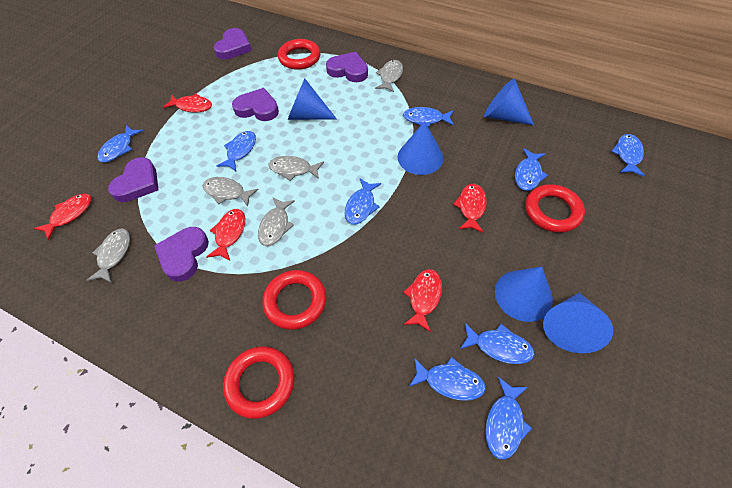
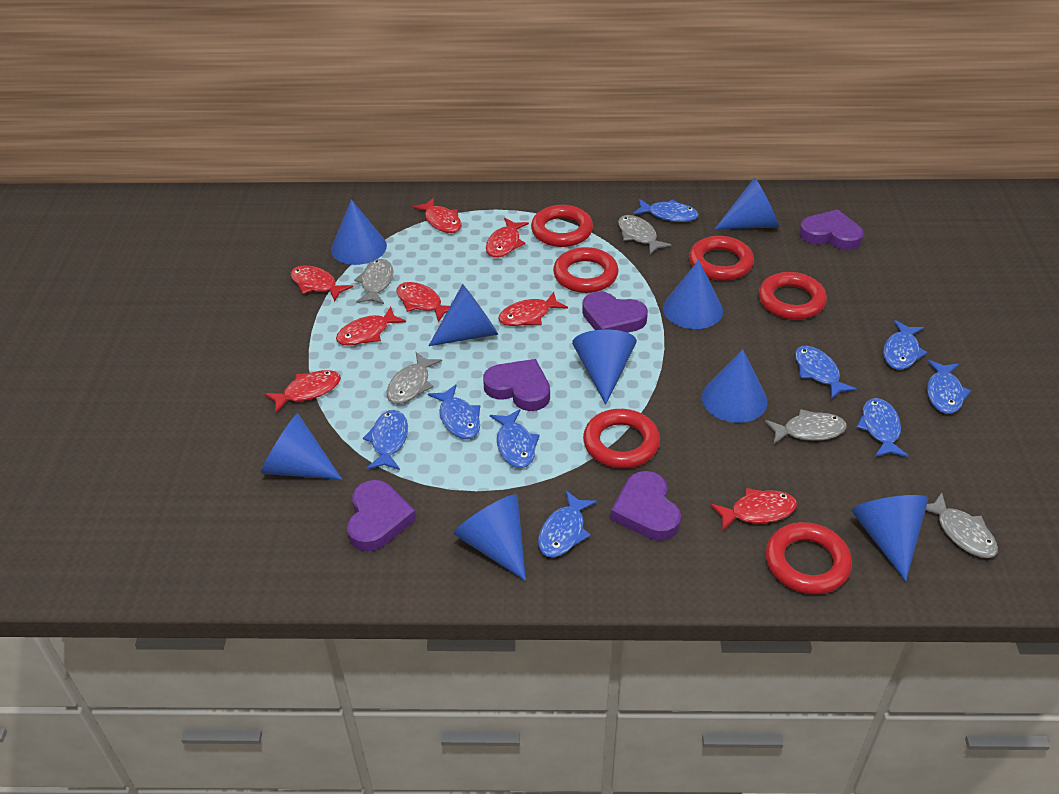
blue cone: 5 -> 9
red fish: 5 -> 8
red ring: 4 -> 6

